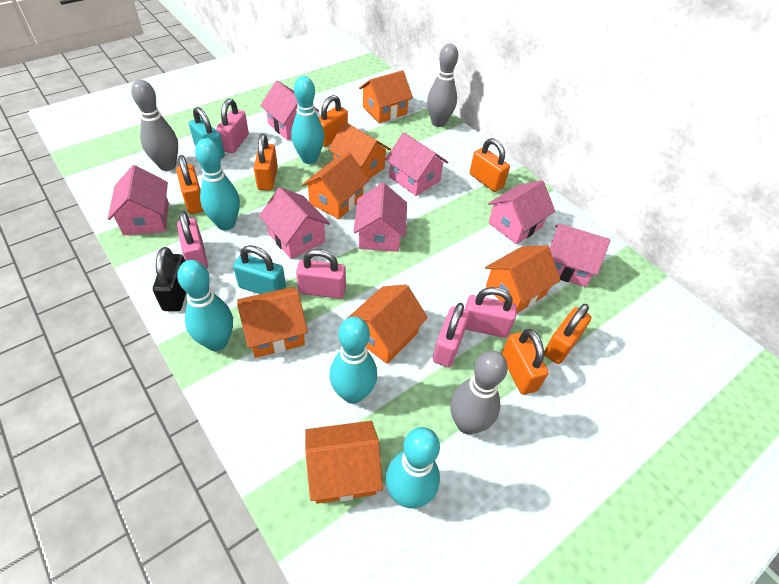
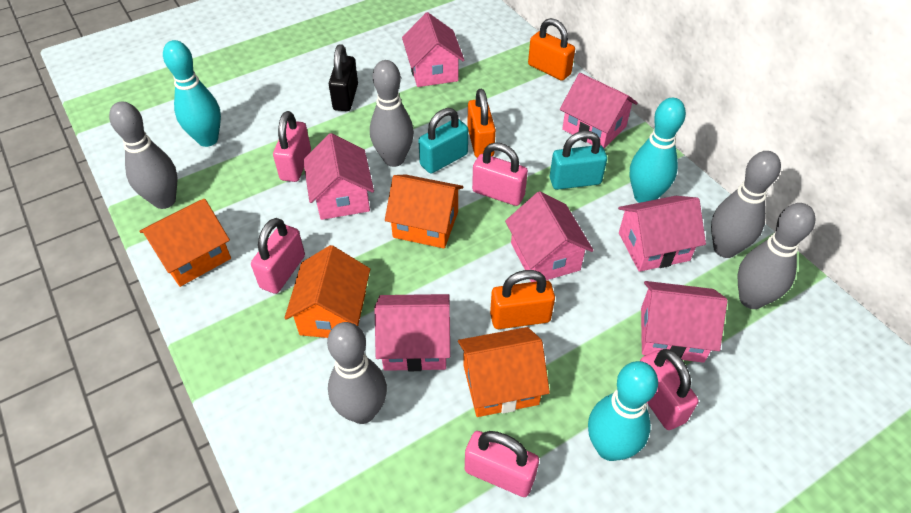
grey bowling pin: 3 -> 5
orange house: 7 -> 4
orange padlock: 6 -> 3
turquoise bowling pin: 5 -> 3

